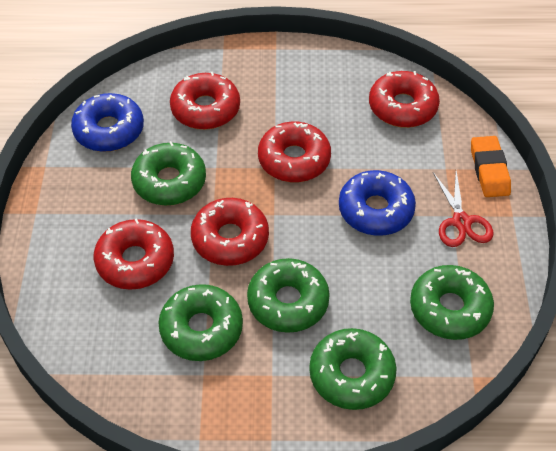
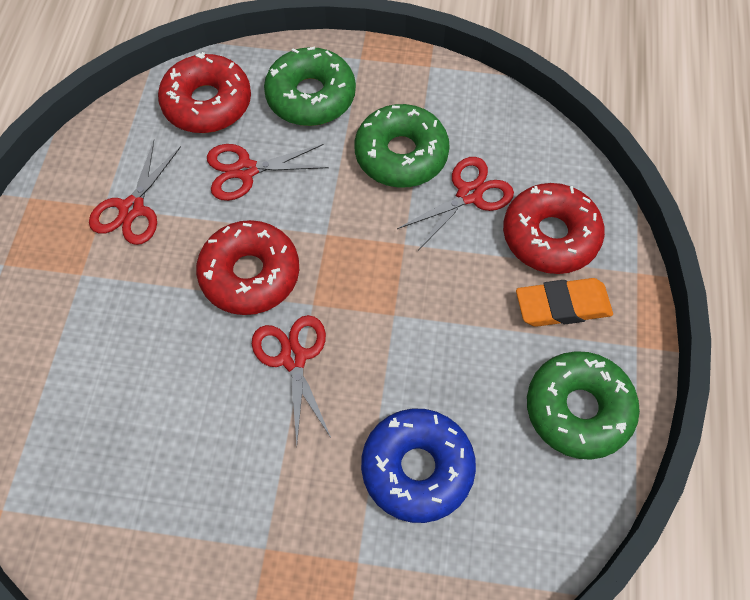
blue donut: 2 -> 1
green donut: 5 -> 3
red donut: 5 -> 3
red scissors: 1 -> 4

